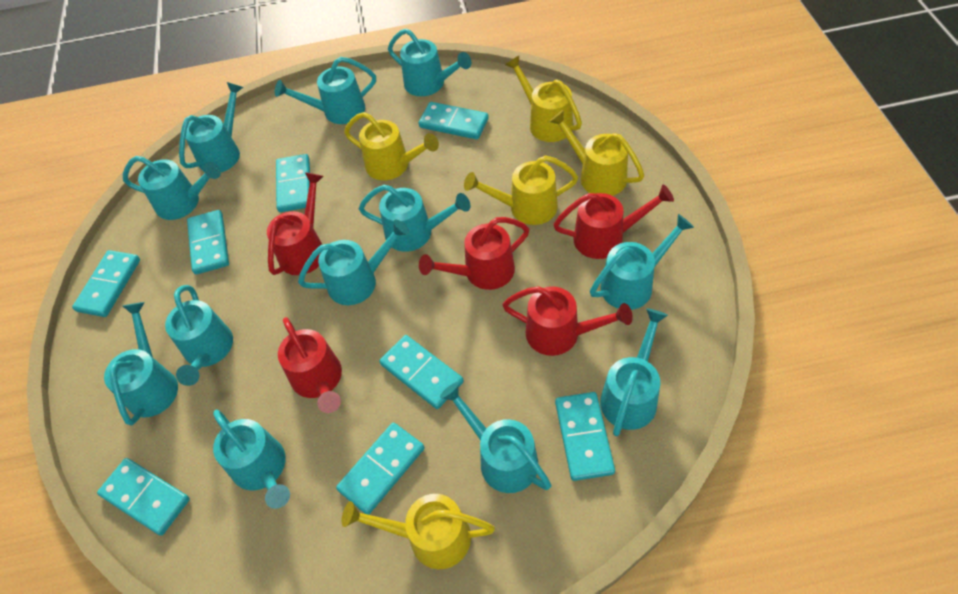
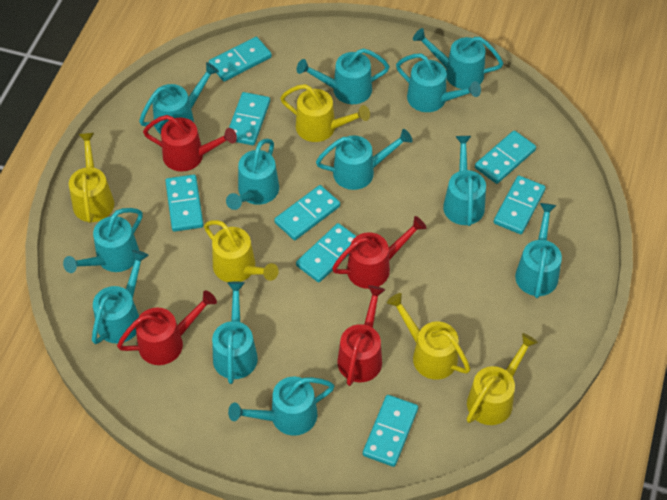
red watering can: 5 -> 4

